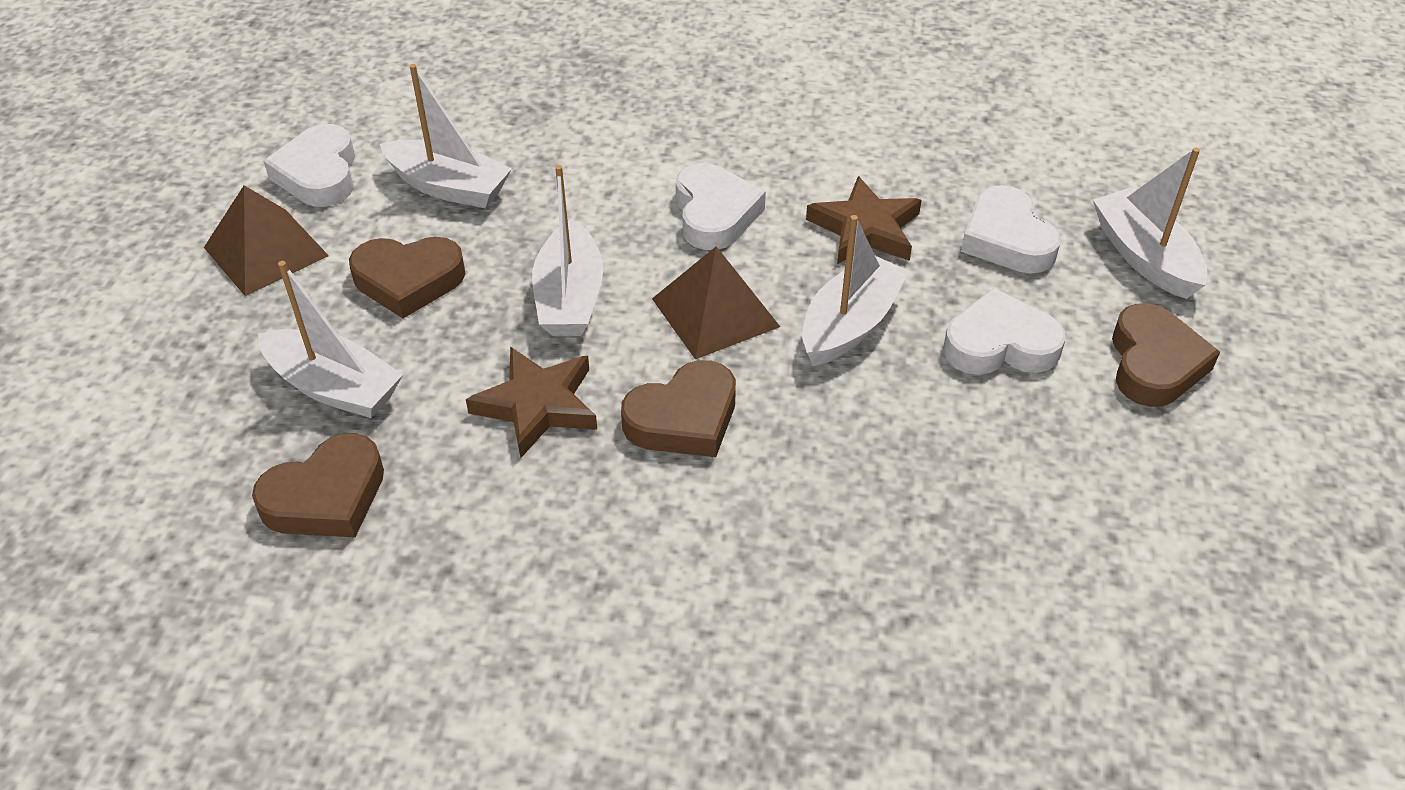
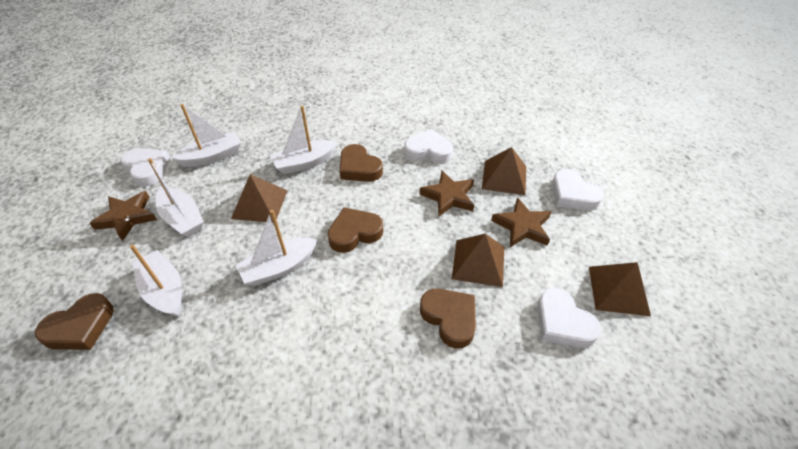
brown pyramid: 2 -> 4
brown star: 2 -> 3

